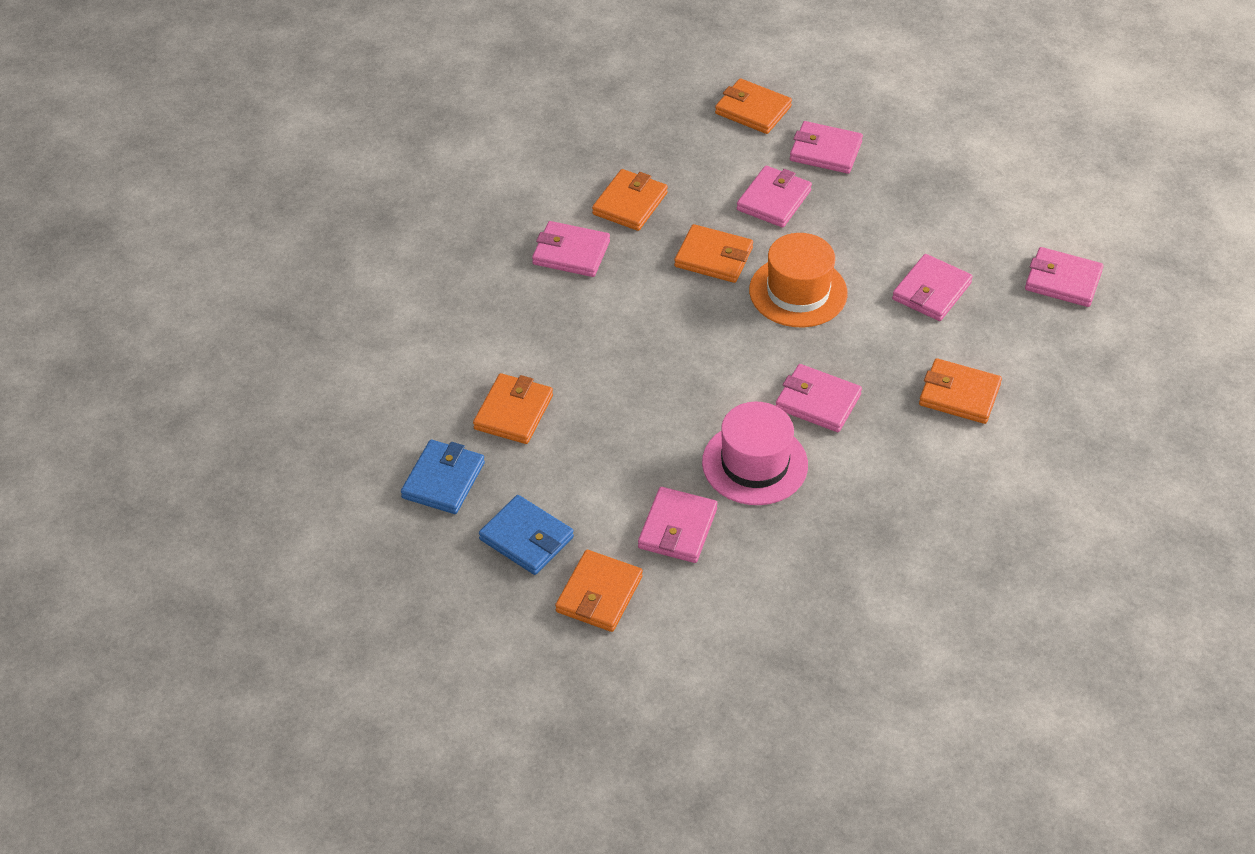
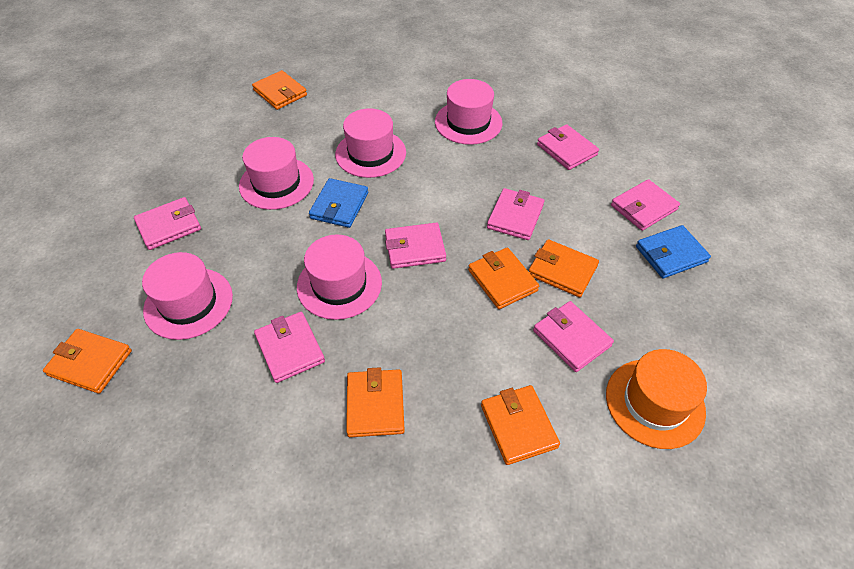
pink hat: 1 -> 5

